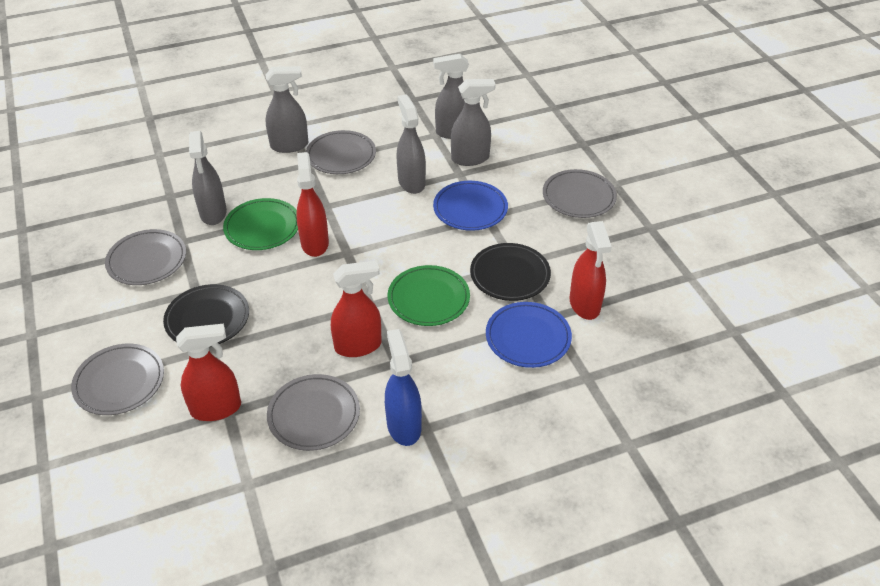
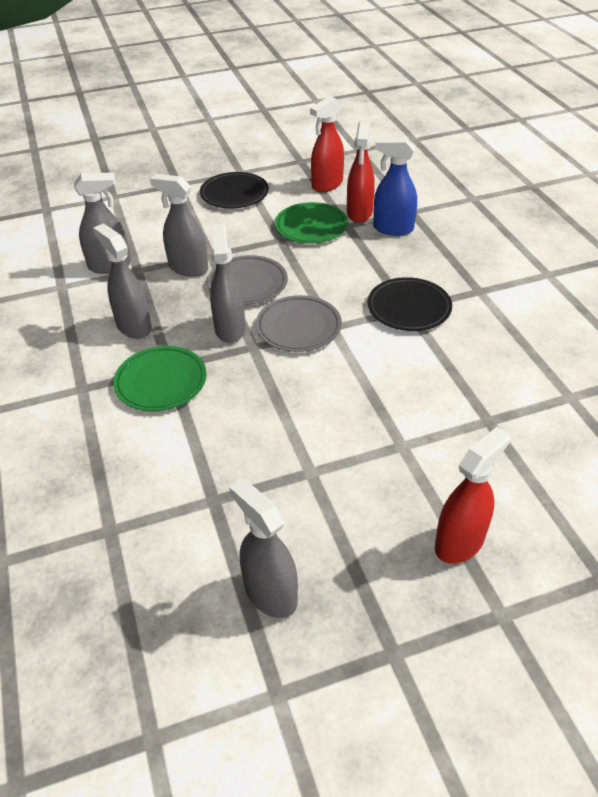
blue plate: 2 -> 0
grey plate: 5 -> 2
red spray bottle: 4 -> 3

